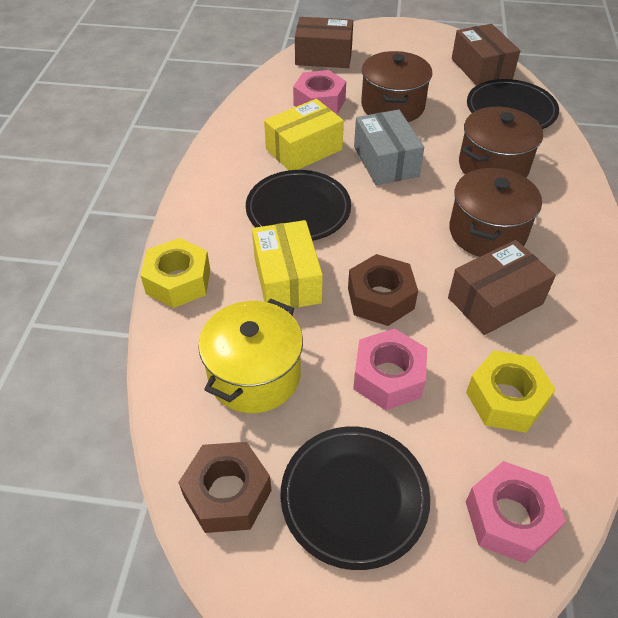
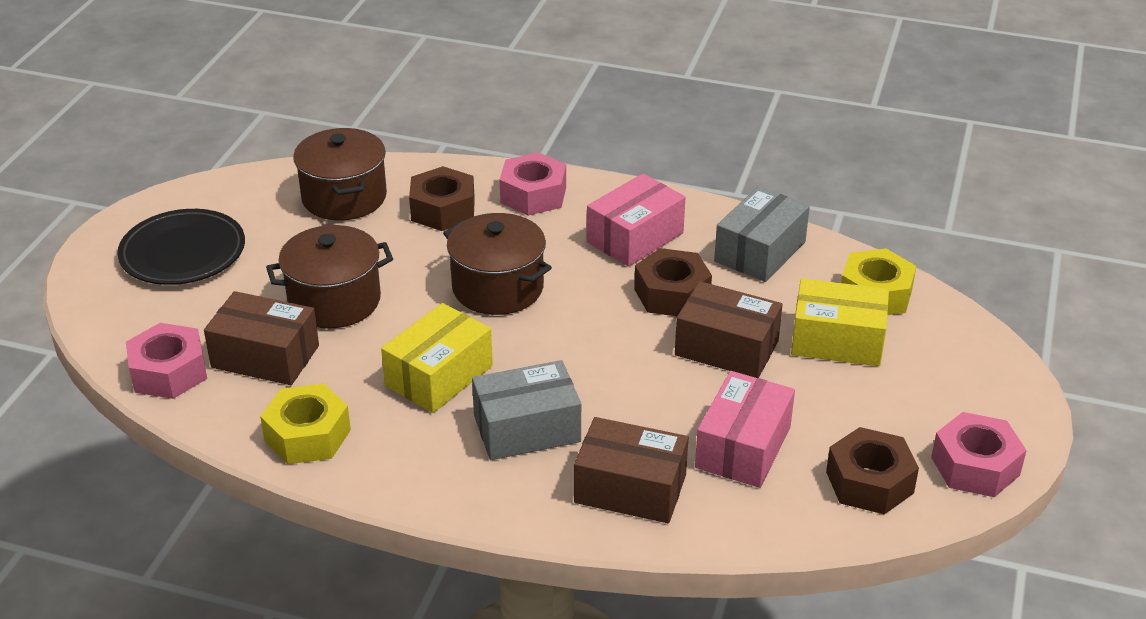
black plate: 3 -> 1
brown nut: 2 -> 3
grey box: 1 -> 2
pink box: 0 -> 2
yellow pot: 1 -> 0

